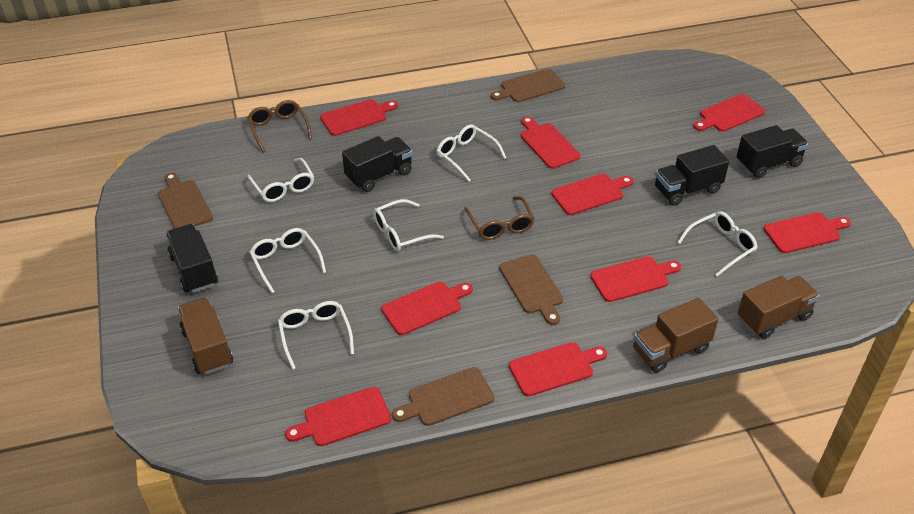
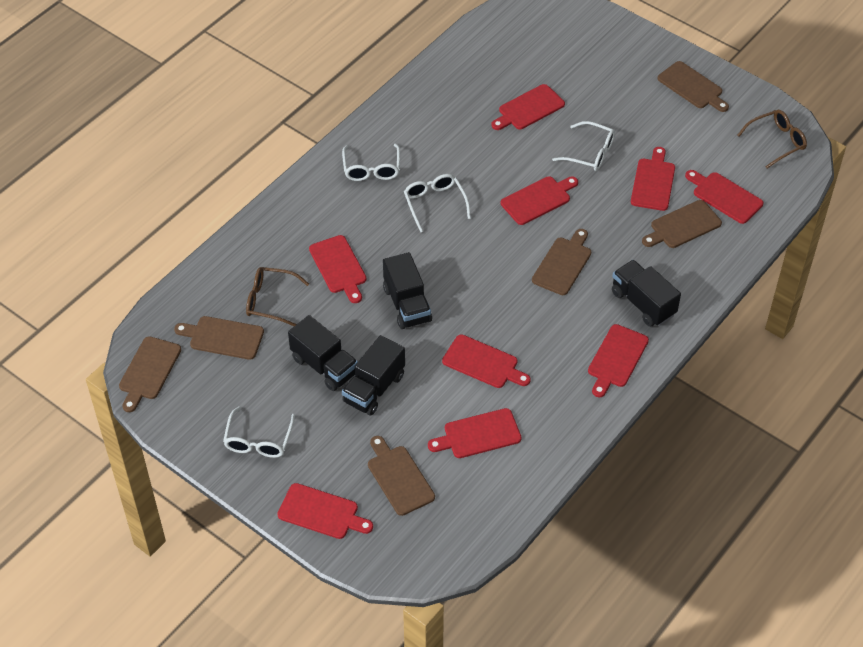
brown cutting board: 4 -> 6
brown truck: 3 -> 0
white glasses: 6 -> 4

